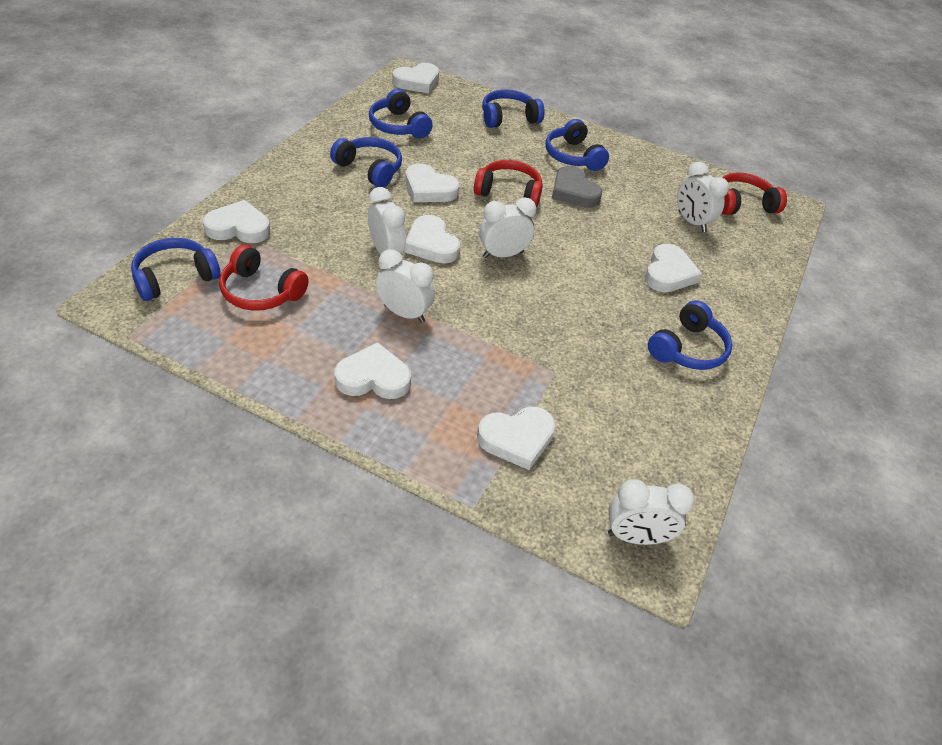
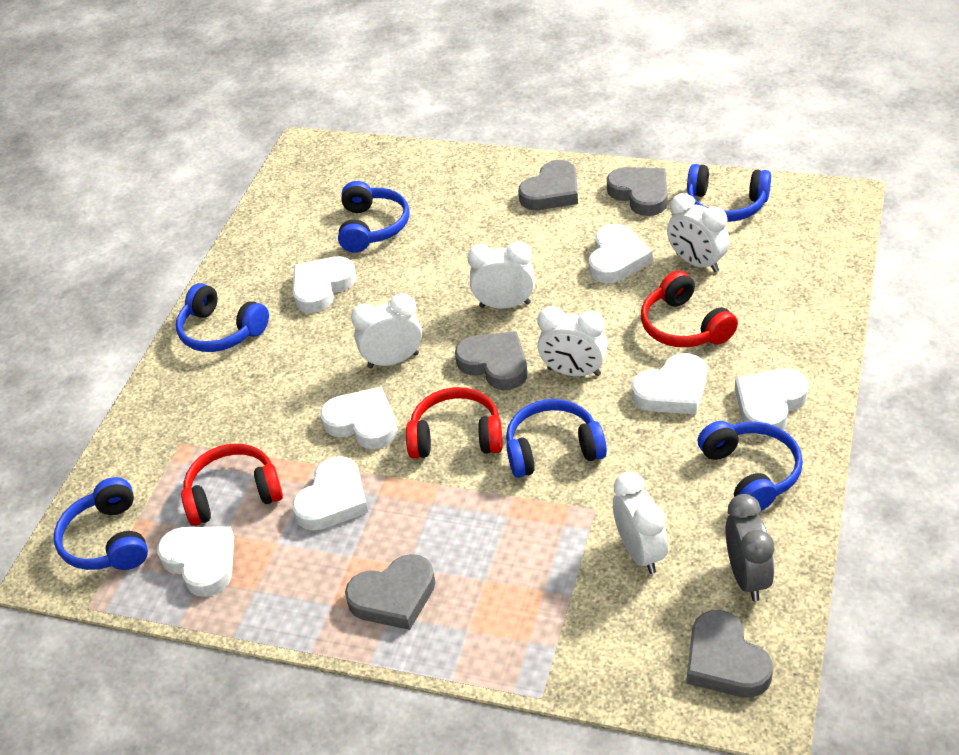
grey clock: 0 -> 1
grey heart: 1 -> 5

